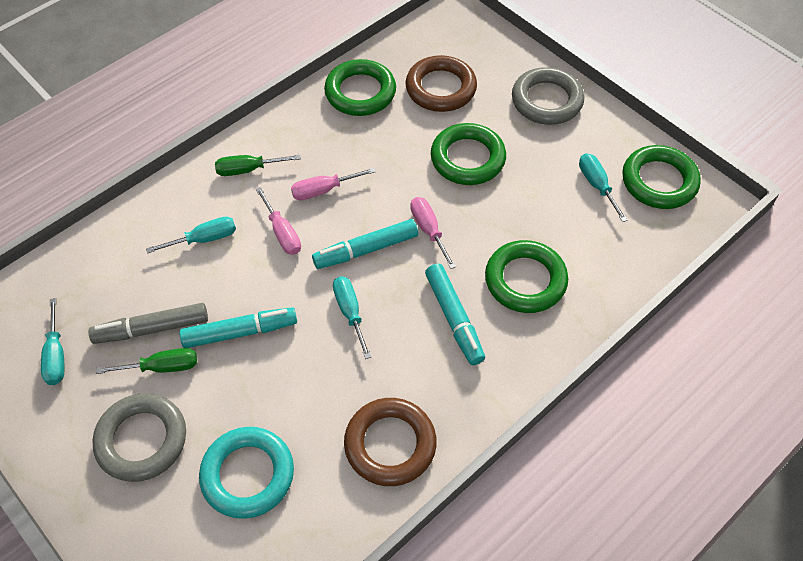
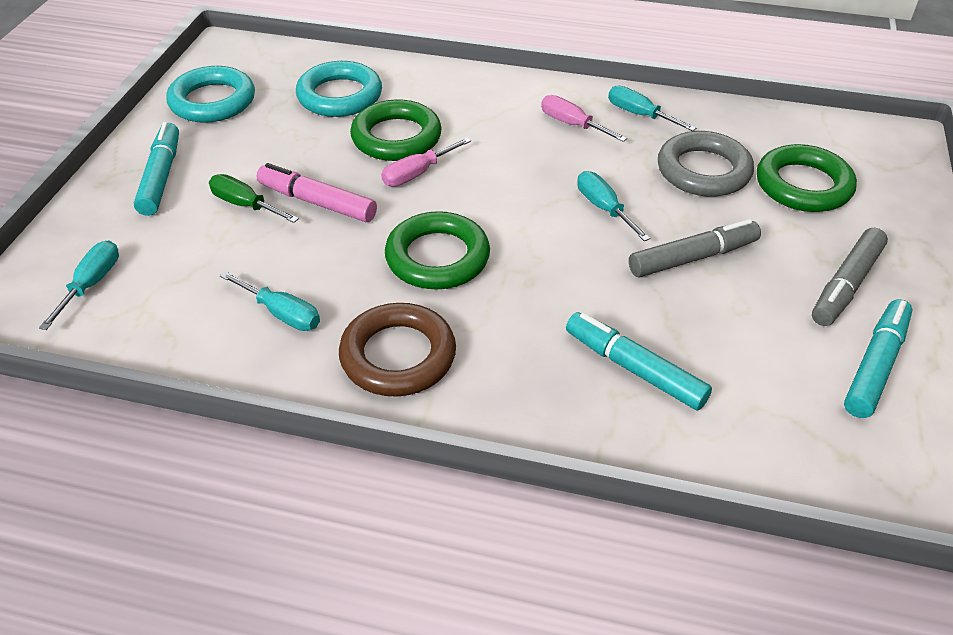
brown ring: 2 -> 1
green ring: 4 -> 3
green screwdriver: 2 -> 1
grey marker: 1 -> 2
grey ring: 2 -> 1
pink marker: 0 -> 1
pink screwdriver: 3 -> 2
turquoise ring: 1 -> 2

